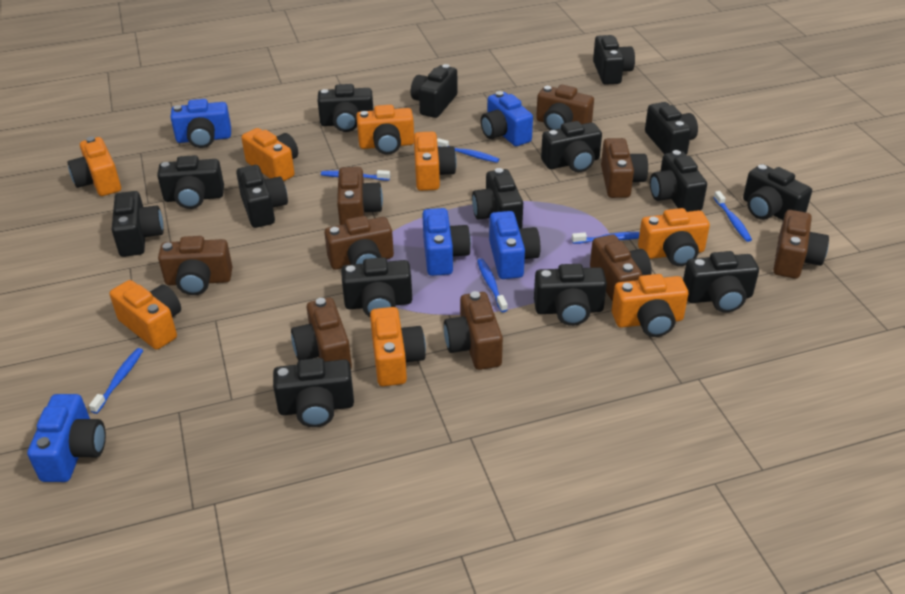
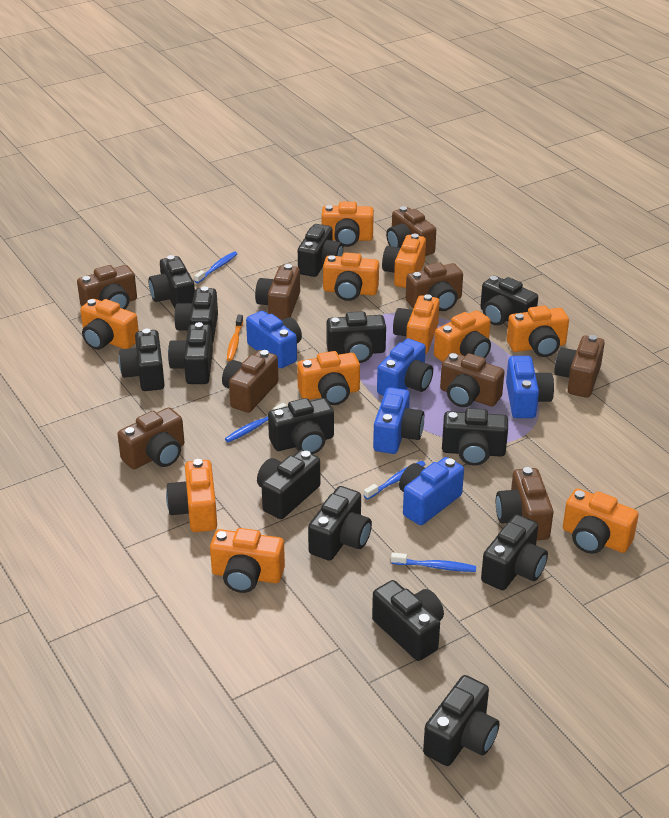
black camera: 15 -> 14
blue toothbrush: 6 -> 4
orange camera: 8 -> 11
orange toothbrush: 0 -> 1

